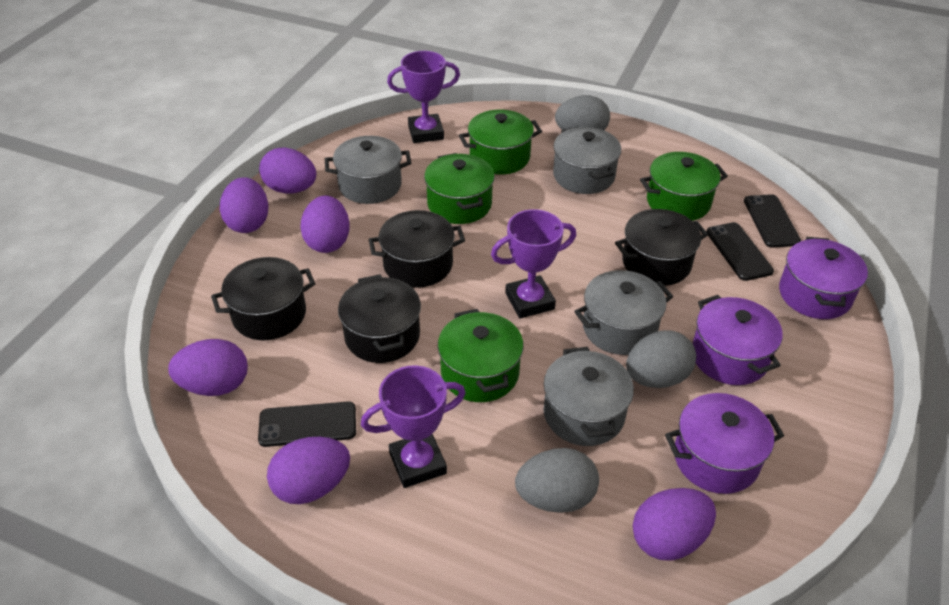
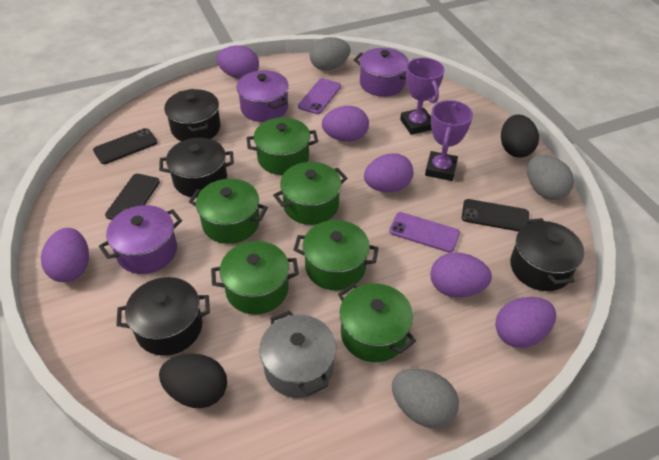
black egg: 0 -> 2
green pot: 4 -> 6
grey pot: 4 -> 1
purple phone: 0 -> 2
purple trophy: 3 -> 2

